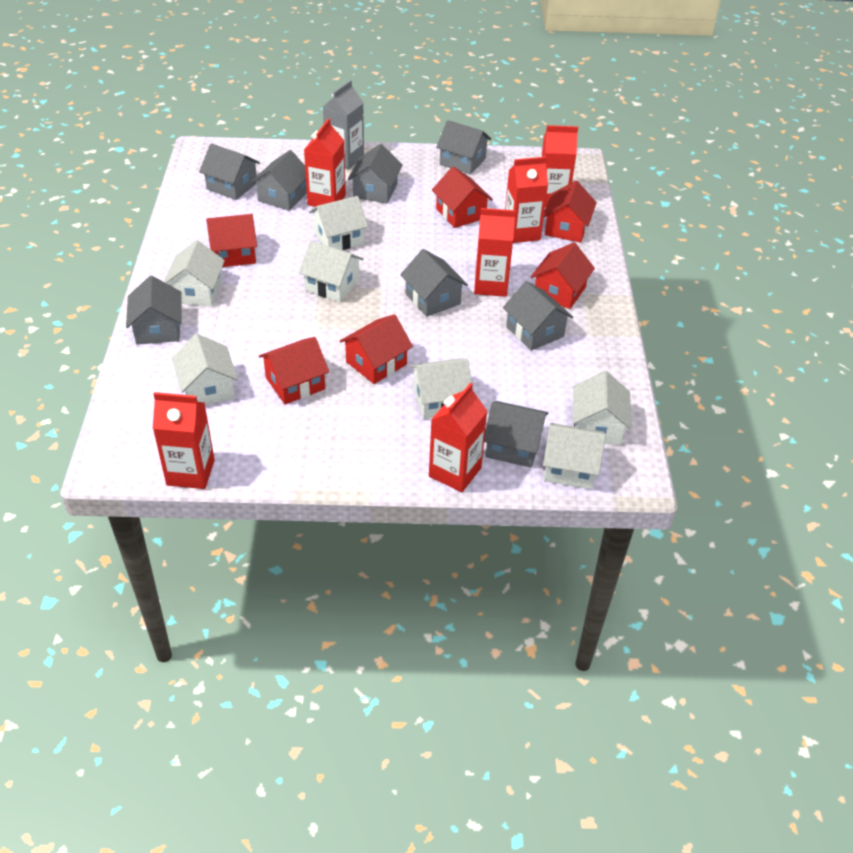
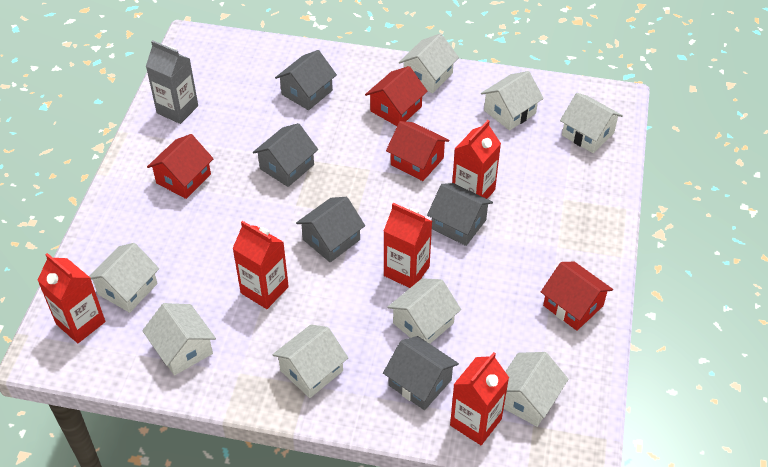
grey house: 8 -> 5
red carton: 6 -> 5
red house: 6 -> 4
white house: 7 -> 8

